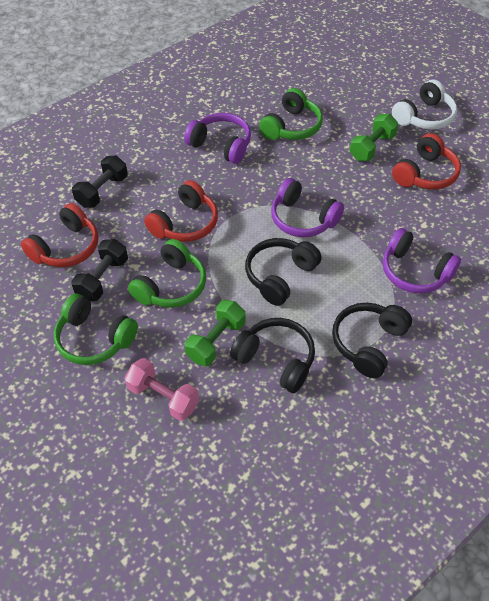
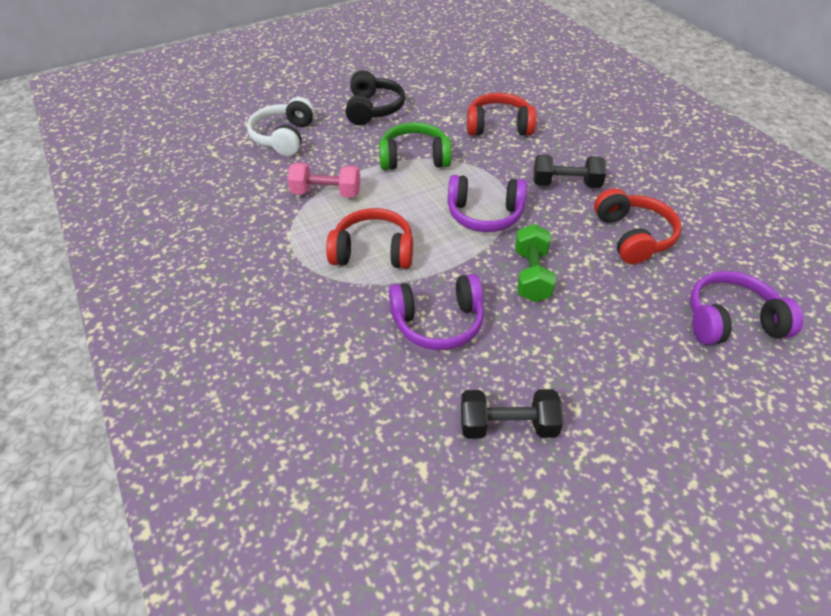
black headphones: 3 -> 1
green dumbbell: 2 -> 1
green headphones: 3 -> 1

